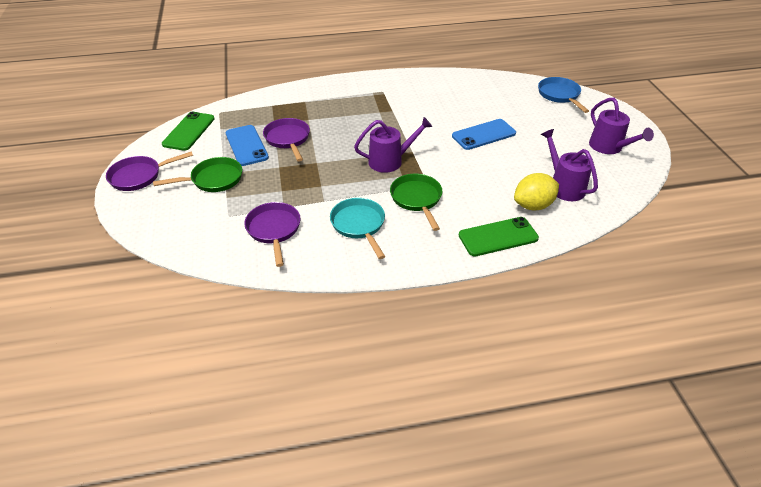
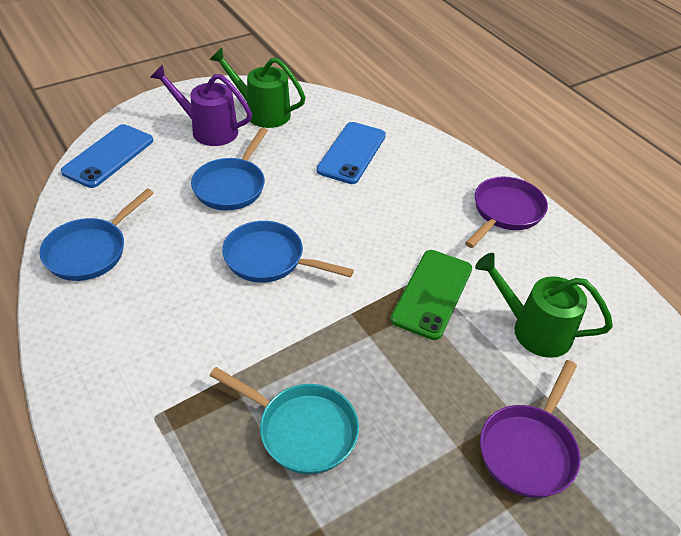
blue pan: 1 -> 3
green pan: 2 -> 0
green phone: 2 -> 1
green watering can: 0 -> 2
purple pan: 3 -> 2
purple watering can: 3 -> 1
yellow lemon: 1 -> 0

